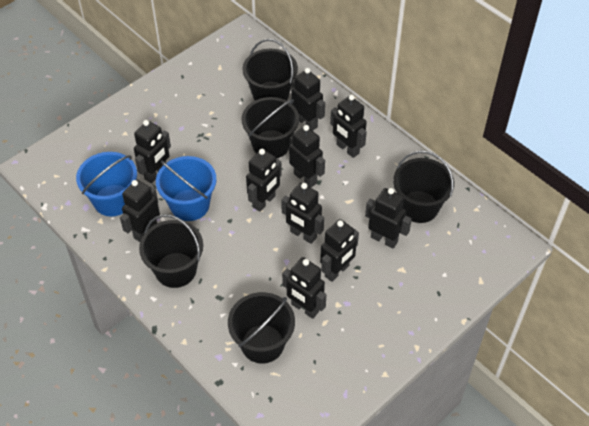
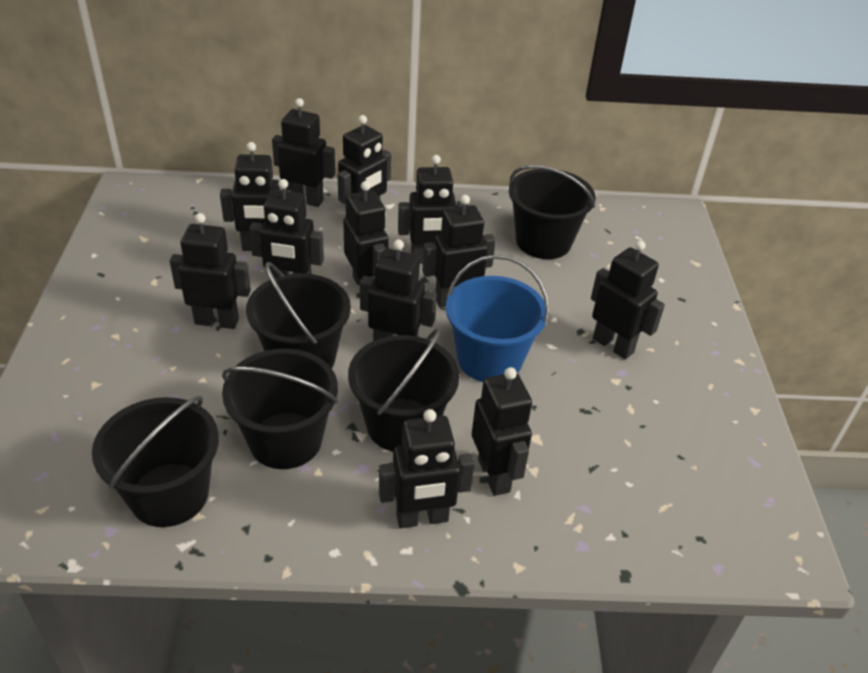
black robot: 10 -> 12
blue bucket: 2 -> 1

